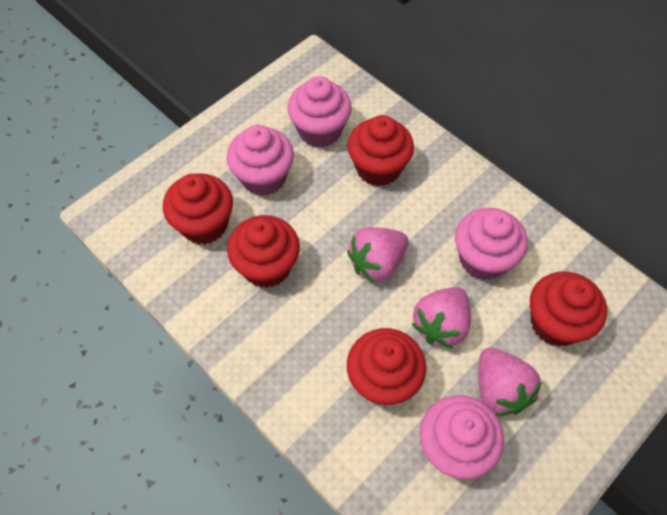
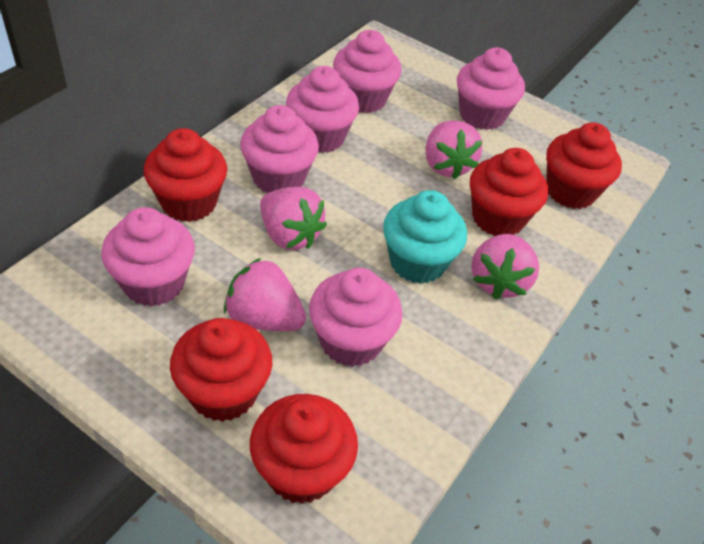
pink cupcake: 4 -> 6
pink strawberry: 3 -> 4
turquoise cupcake: 0 -> 1

